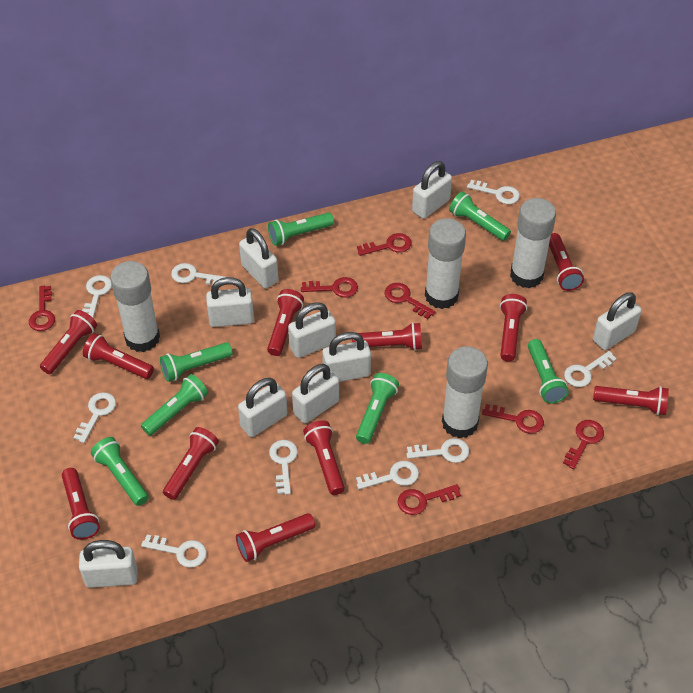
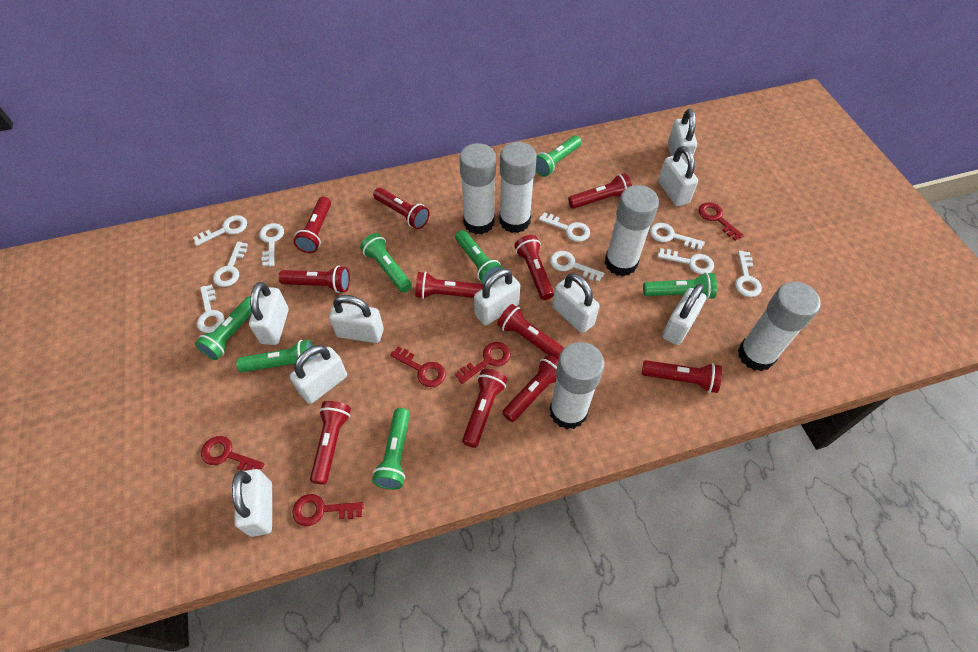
red key: 7 -> 5
white glue stick: 4 -> 5

